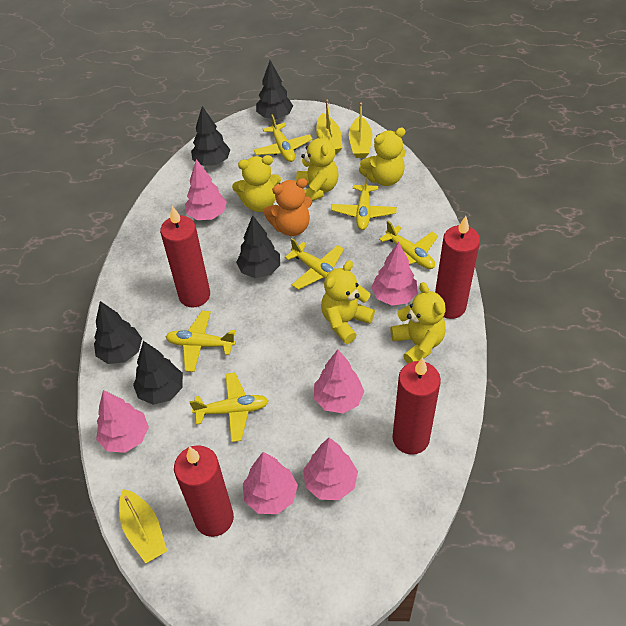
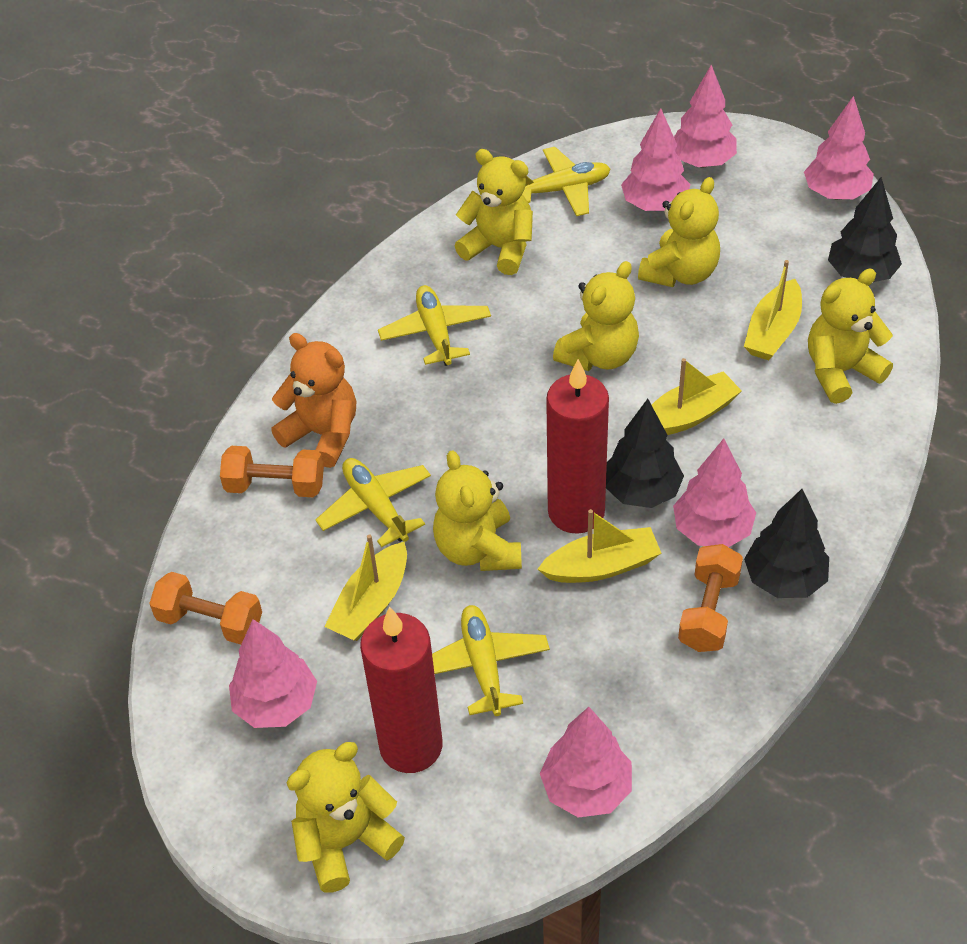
black tree: 5 -> 3
orange dumbbell: 0 -> 3
red candle: 4 -> 2
yellow boat: 3 -> 4
yellow plane: 6 -> 4
yellow teddy bear: 5 -> 6

